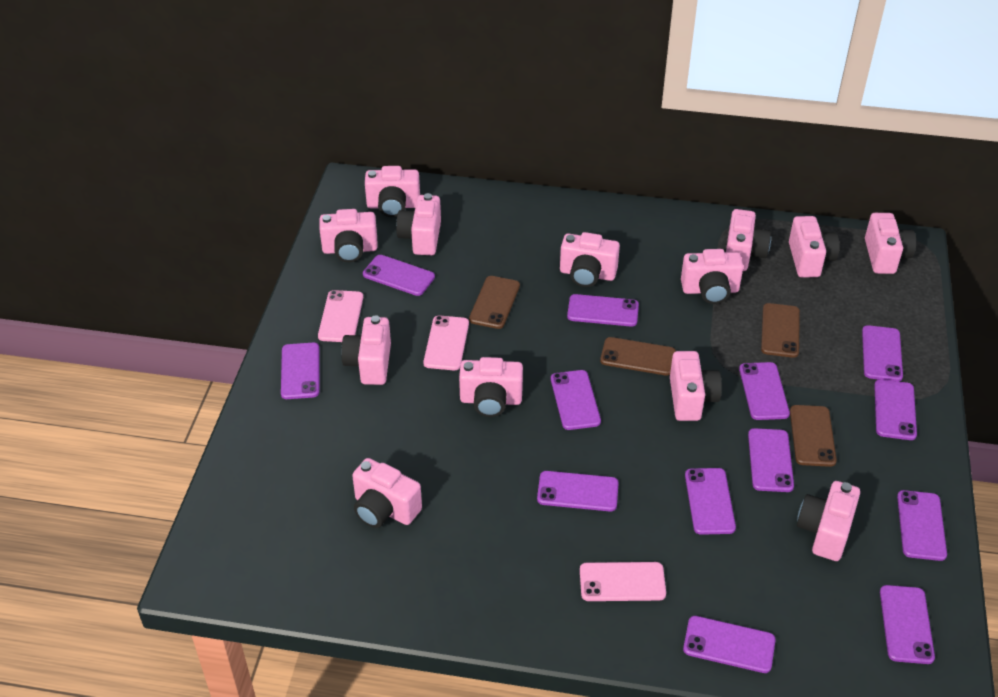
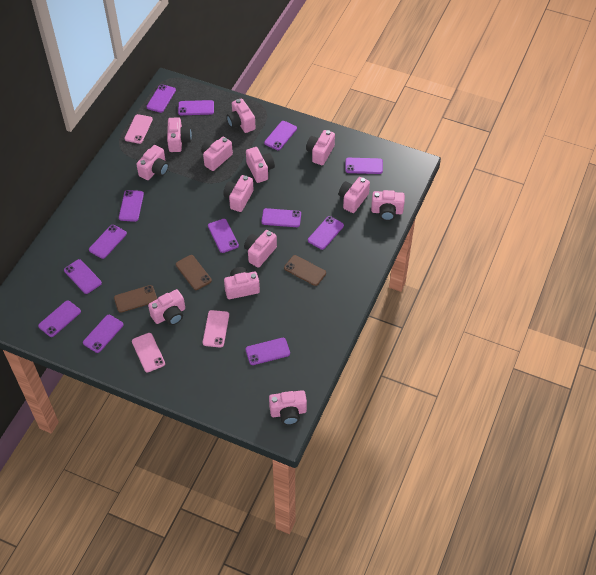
brown phone: 4 -> 3

